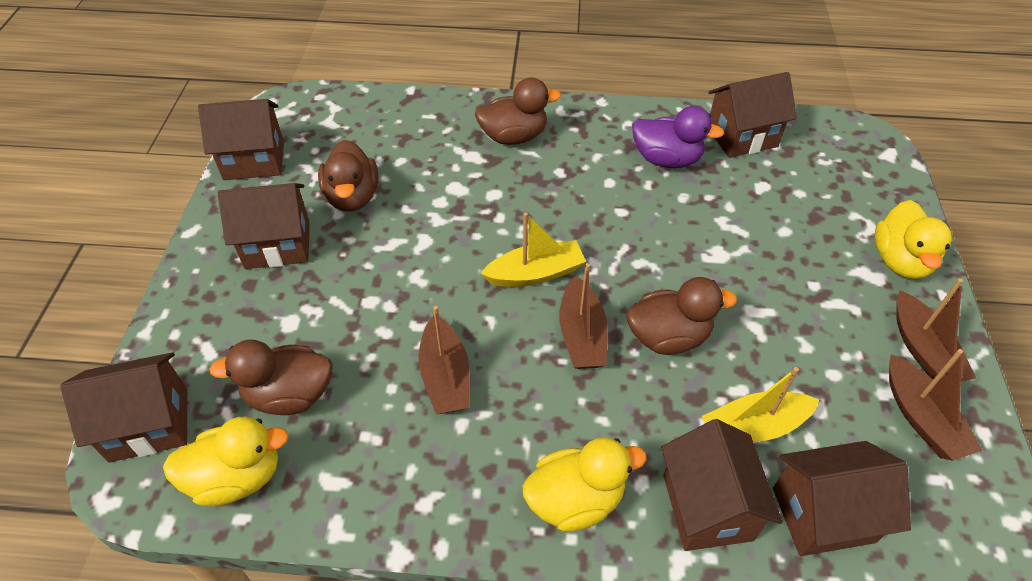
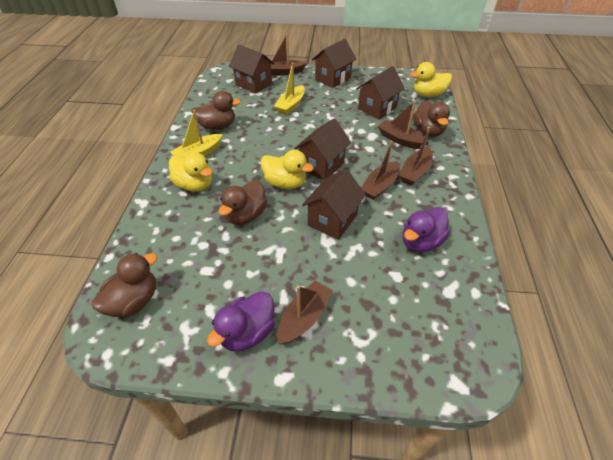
brown boat: 4 -> 5
brown house: 6 -> 5
purple duck: 1 -> 2

